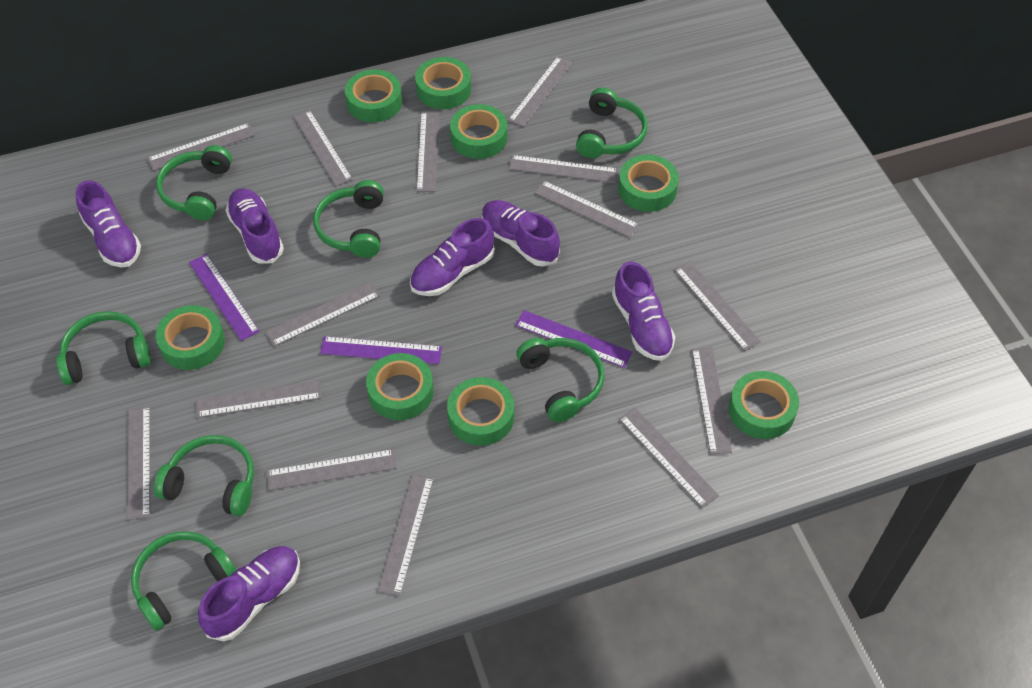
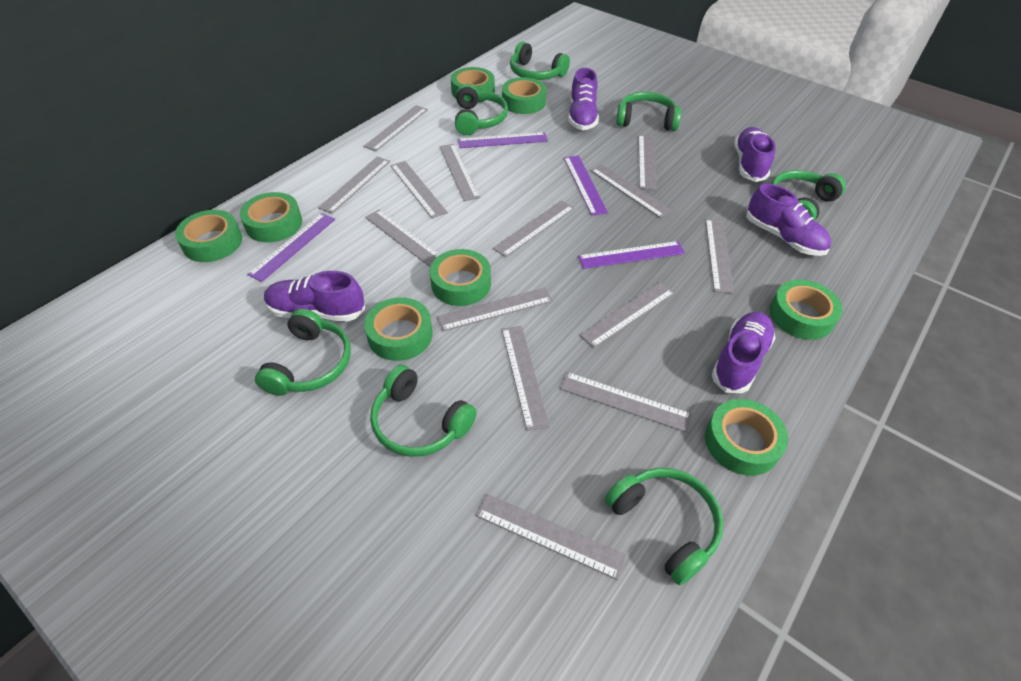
purple ruler: 3 -> 4
purple shoe: 6 -> 5

